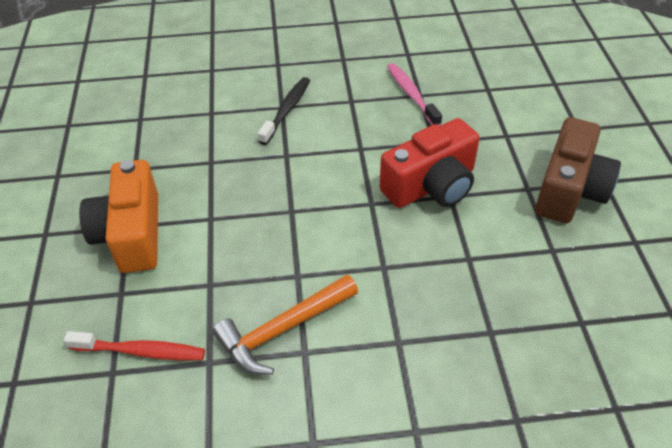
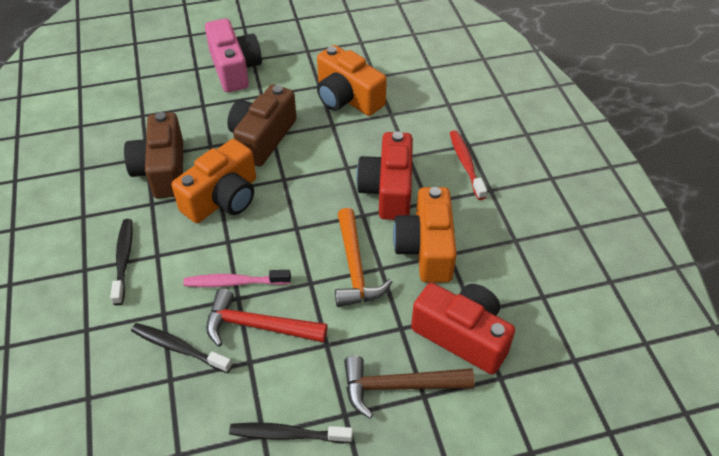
black toothbrush: 1 -> 3
brown camera: 1 -> 2
brown hammer: 0 -> 1
orange camera: 1 -> 3
pink camera: 0 -> 1
red camera: 1 -> 2
red hammer: 0 -> 1

